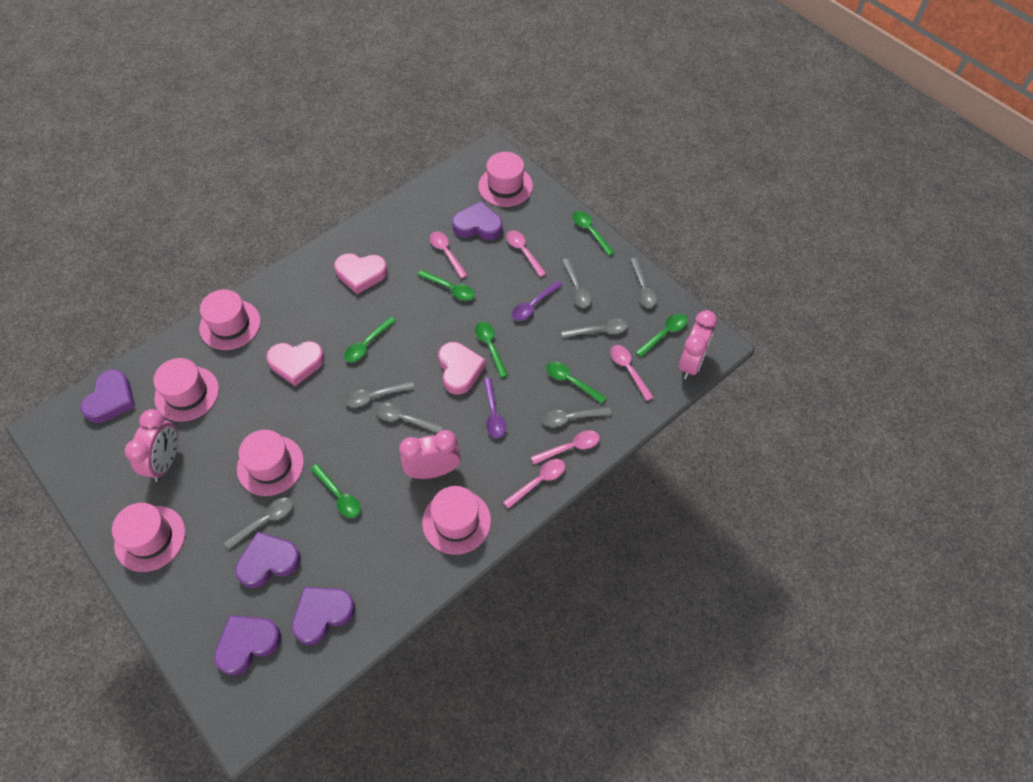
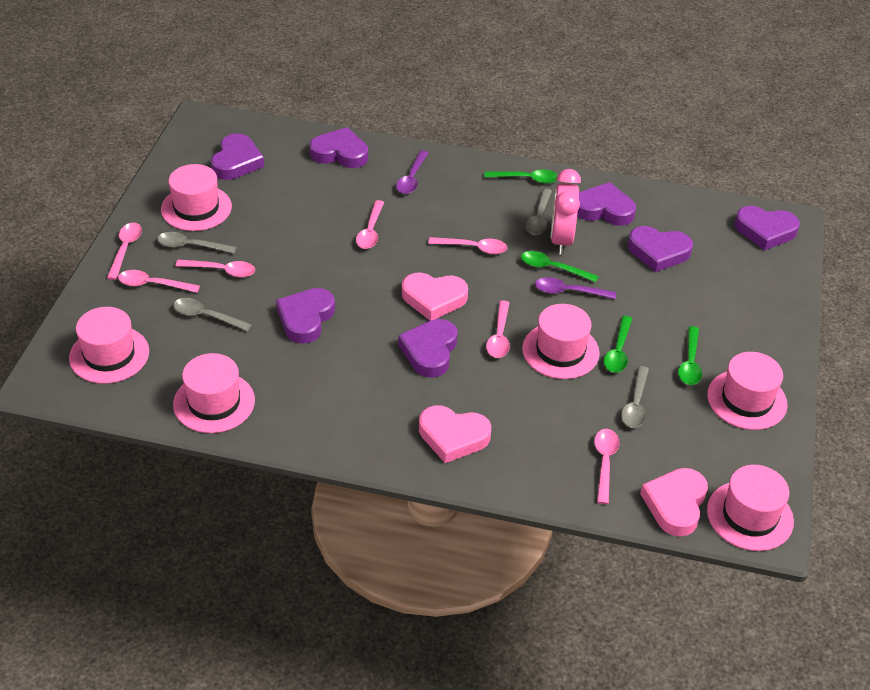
green spoon: 7 -> 4
grey spoon: 7 -> 4
pink clock: 3 -> 1
pink spoon: 5 -> 7
purple heart: 5 -> 7

